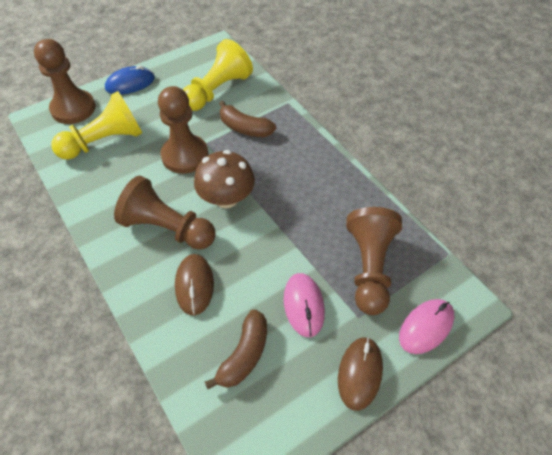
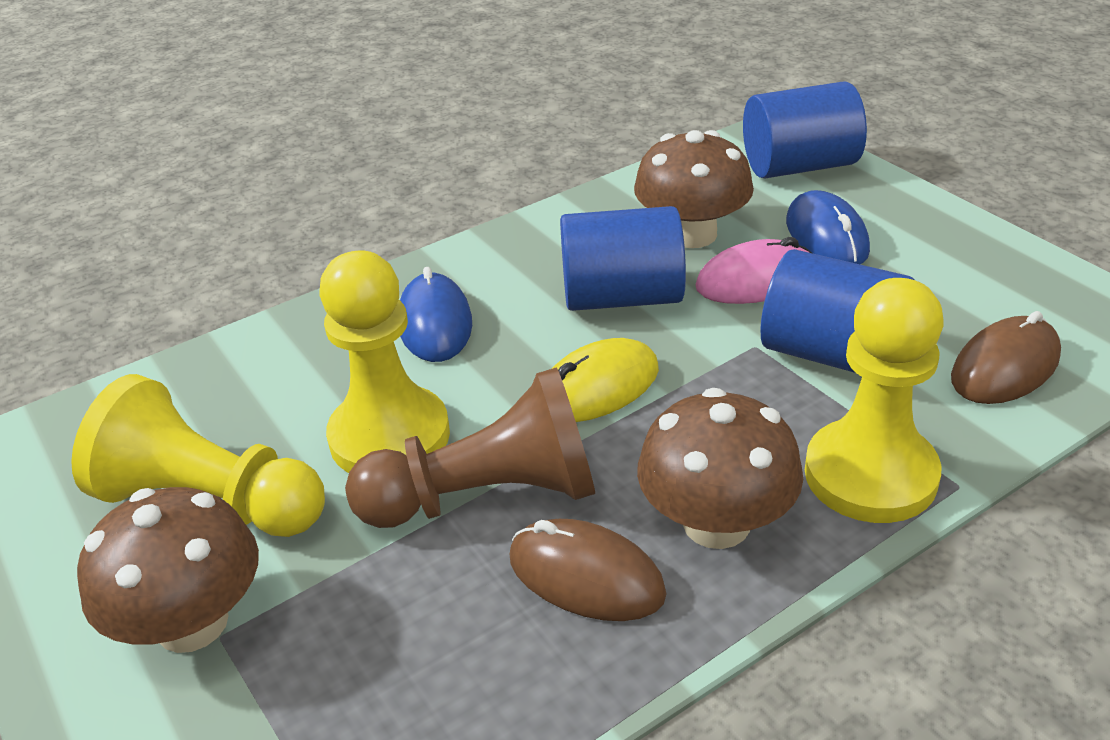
blue cylinder: 0 -> 3
blue mouse: 1 -> 2
brown banana: 2 -> 0
brown mushroom: 1 -> 3
brown pawn: 4 -> 1
pink mouse: 2 -> 1
yellow mouse: 0 -> 1
yellow pawn: 2 -> 3

